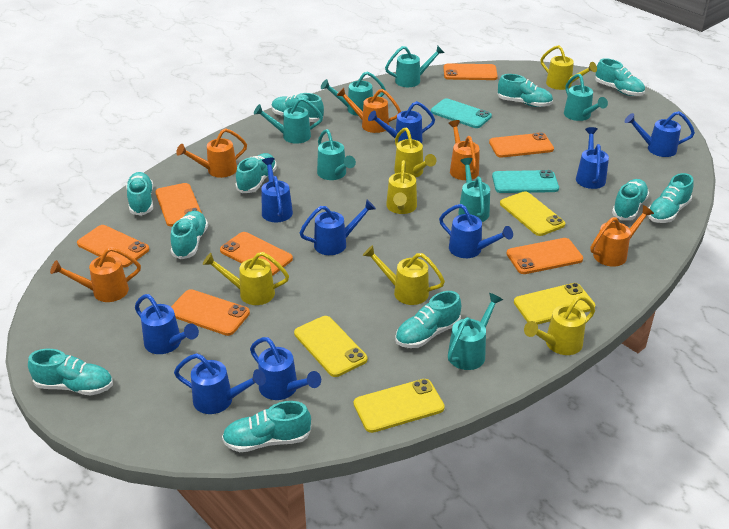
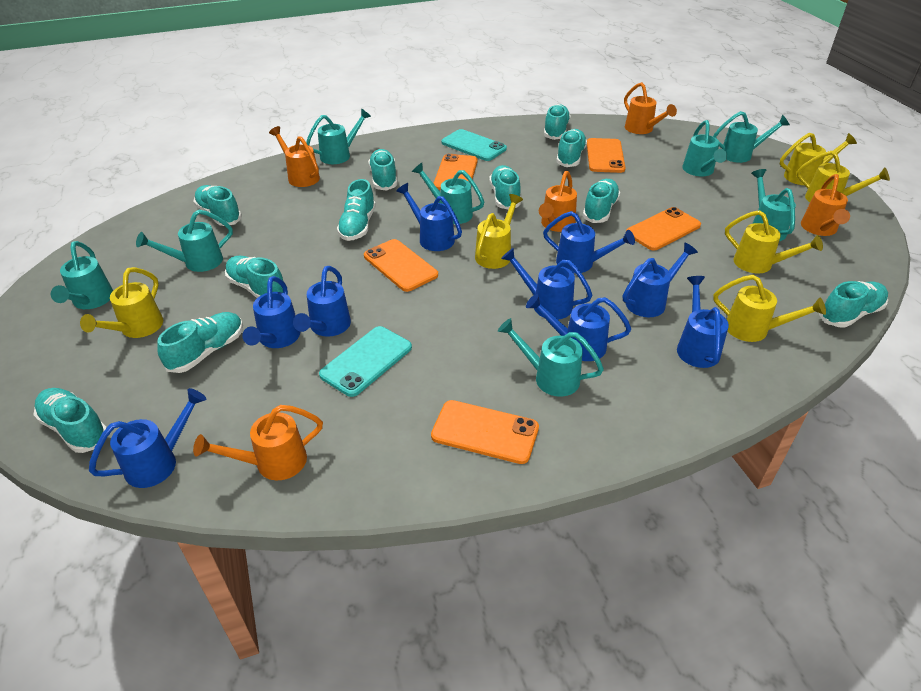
orange phone: 7 -> 5
turquoise watering can: 7 -> 8
yellow phone: 4 -> 0

